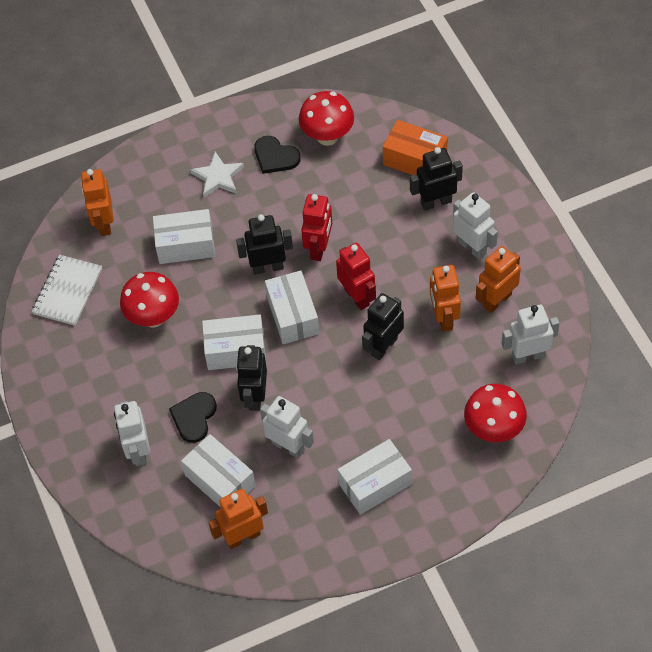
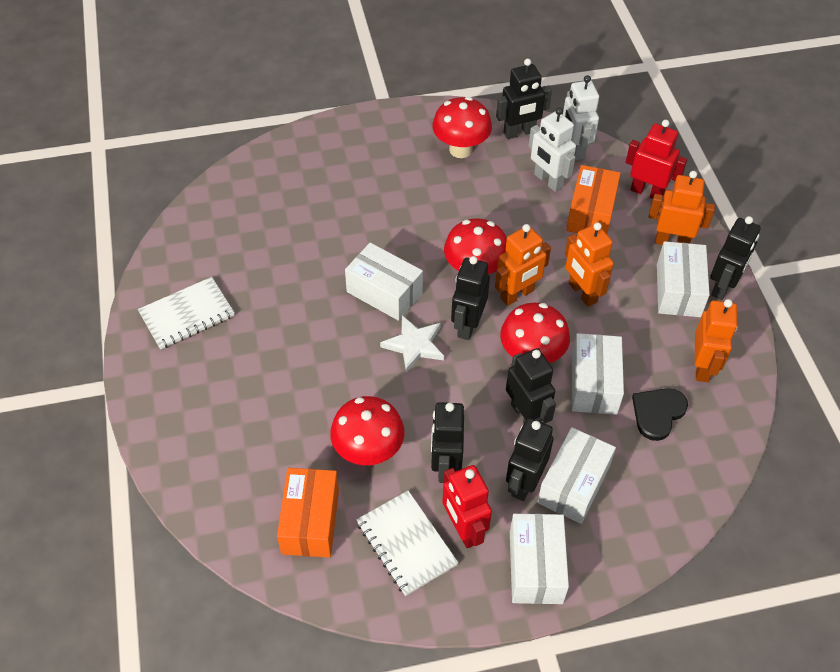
black heart: 2 -> 1
black robot: 4 -> 6
orange box: 1 -> 2
red mushroom: 3 -> 4
white notebook: 1 -> 2
white robot: 4 -> 2

